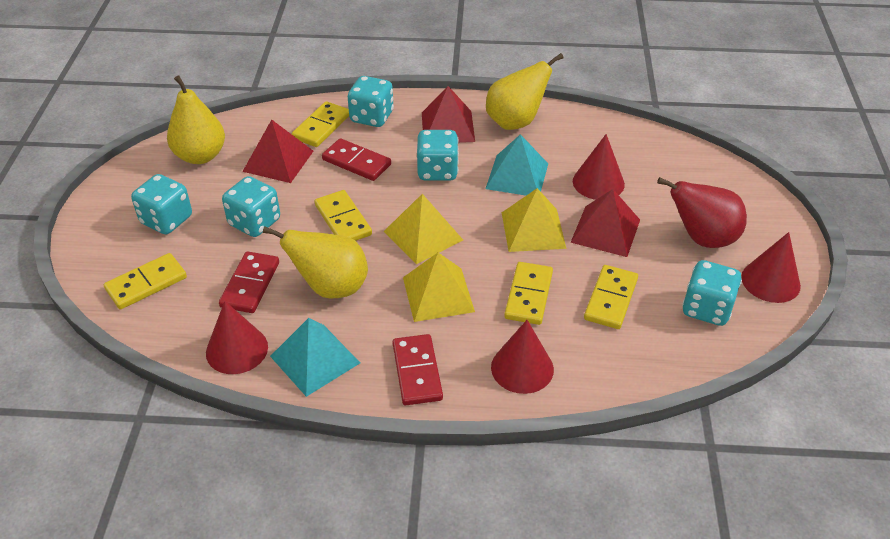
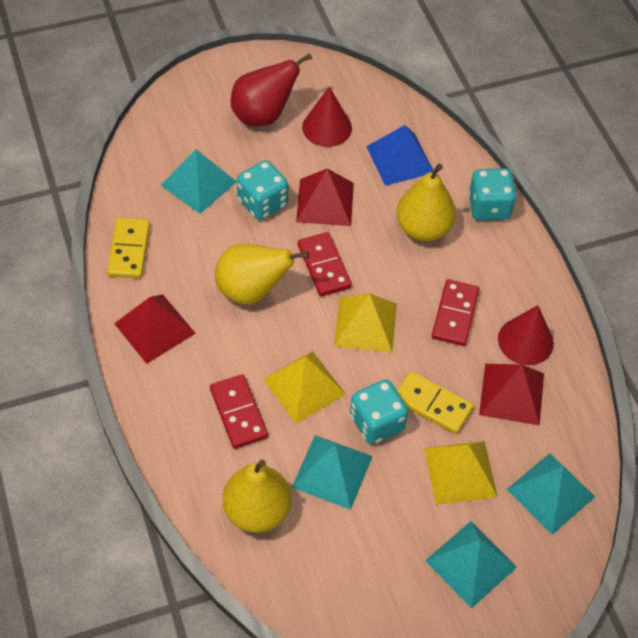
blue pyramid: 0 -> 1
red cone: 4 -> 2
turquoise dice: 5 -> 3
turquoise pyramid: 2 -> 4
yellow domino: 5 -> 2

